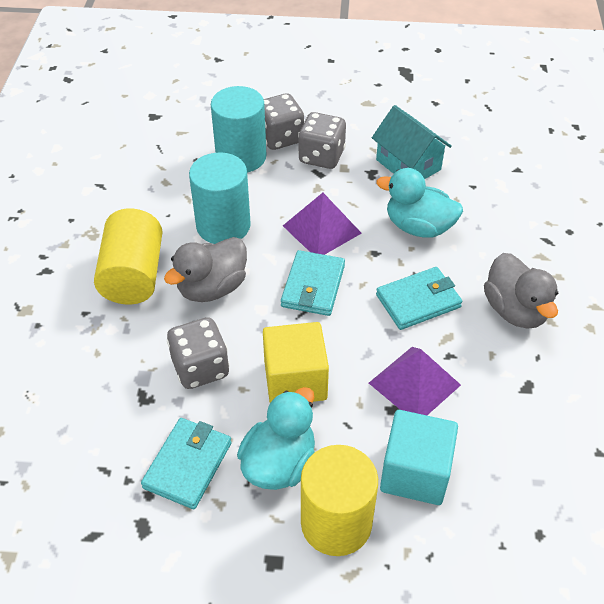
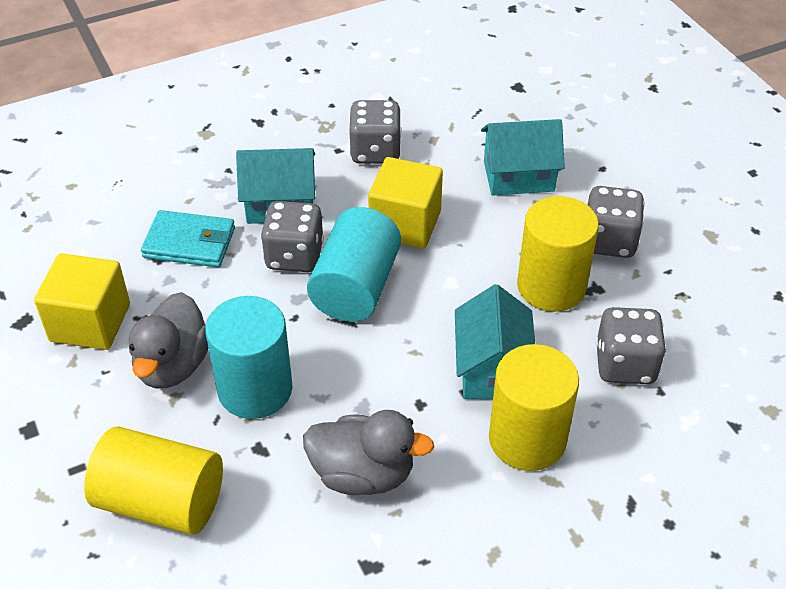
grey dice: 3 -> 4
purple pyramid: 2 -> 0
turquoise cube: 1 -> 0
turquoise duck: 2 -> 0
turquoise house: 1 -> 3
turquoise wallet: 3 -> 1
yellow cube: 1 -> 2
yellow cylinder: 2 -> 3

